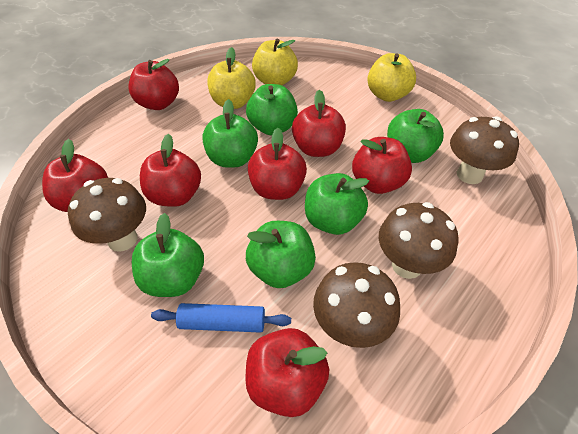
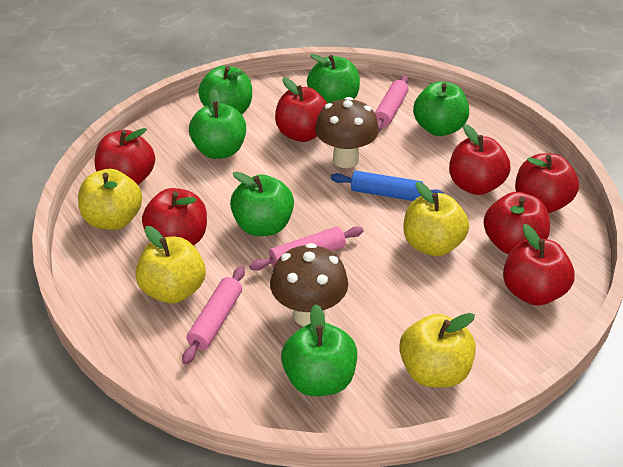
brown mushroom: 4 -> 2
pink rolling pin: 0 -> 3
yellow apple: 3 -> 4

